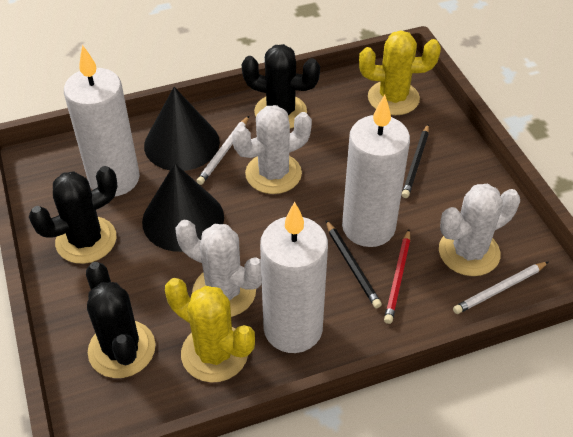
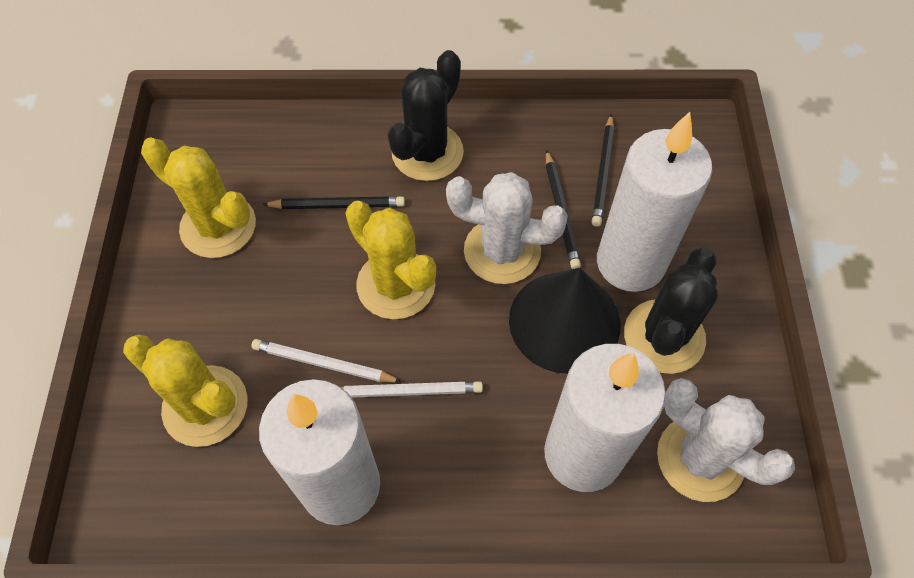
black cactus: 3 -> 2
black cone: 2 -> 1
black pencil: 2 -> 3
red pencil: 1 -> 0
white cactus: 3 -> 2
yellow cactus: 2 -> 3

